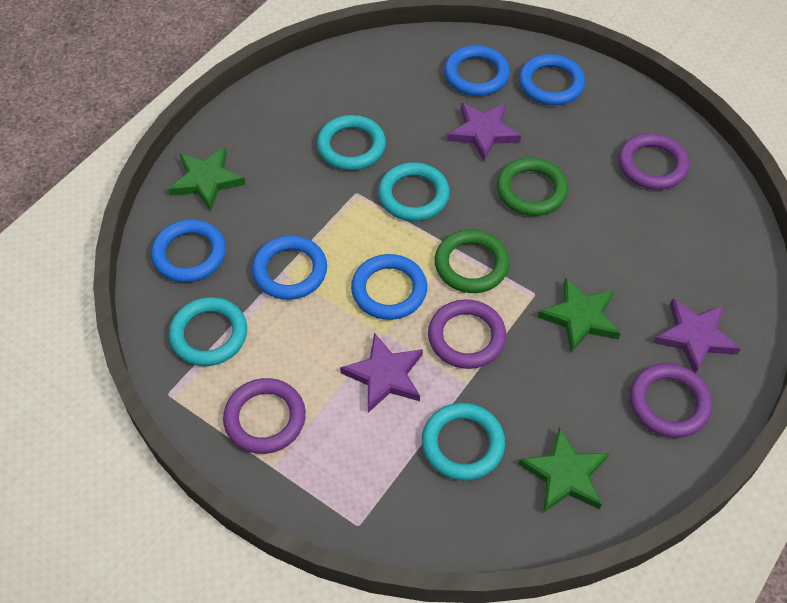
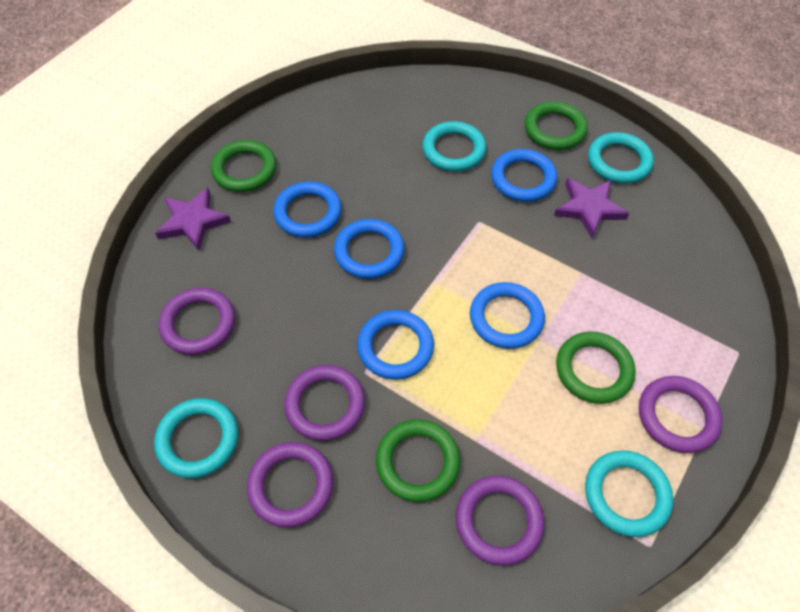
green ring: 2 -> 4
green star: 3 -> 0
purple ring: 4 -> 5
purple star: 3 -> 2

